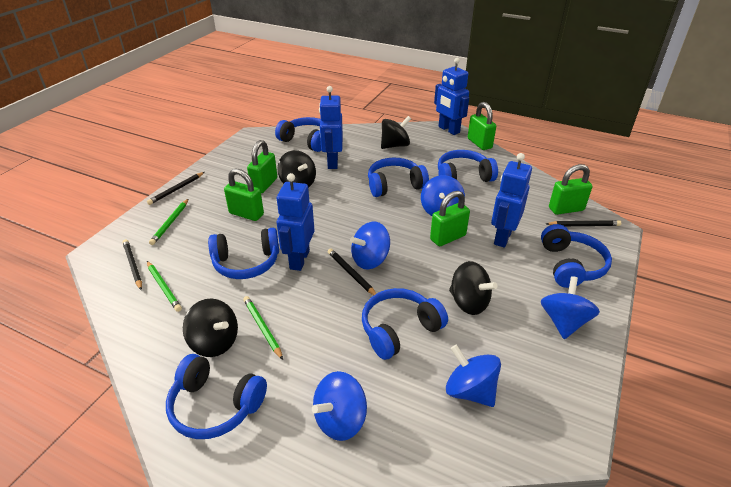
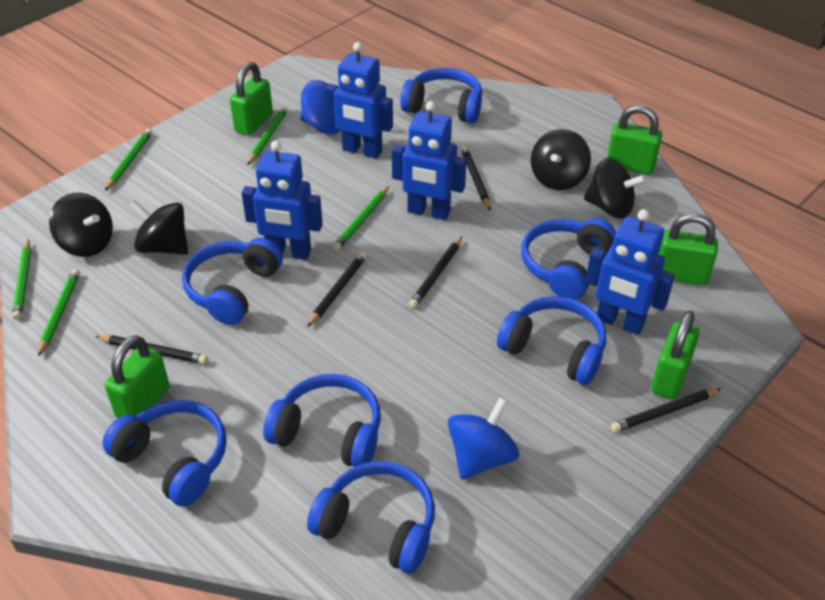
black pencil: 4 -> 5
blue spinning top: 5 -> 2
green pencil: 3 -> 5

